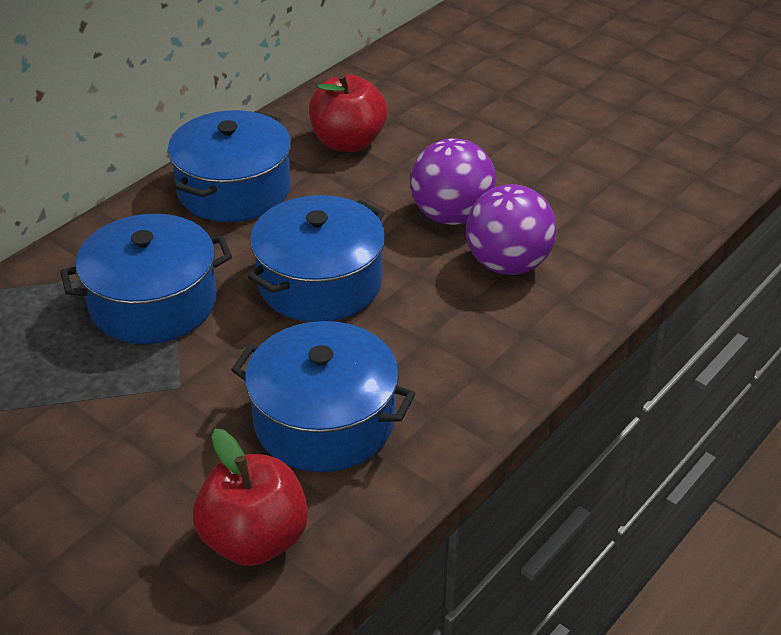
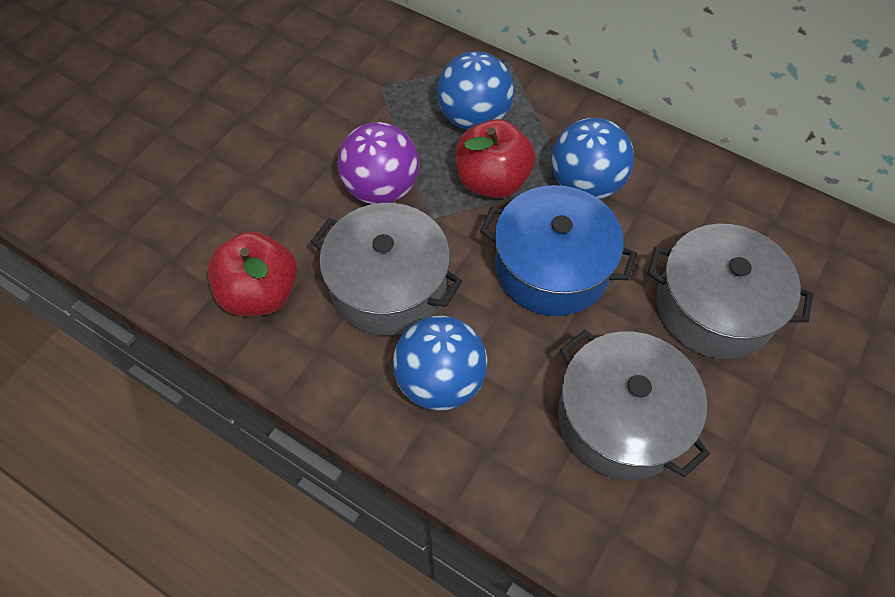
blue ball: 0 -> 3
blue pot: 4 -> 1
grey pot: 0 -> 3
purple ball: 2 -> 1

